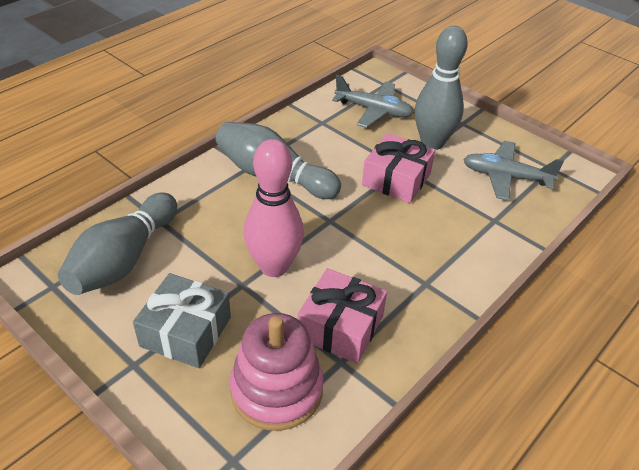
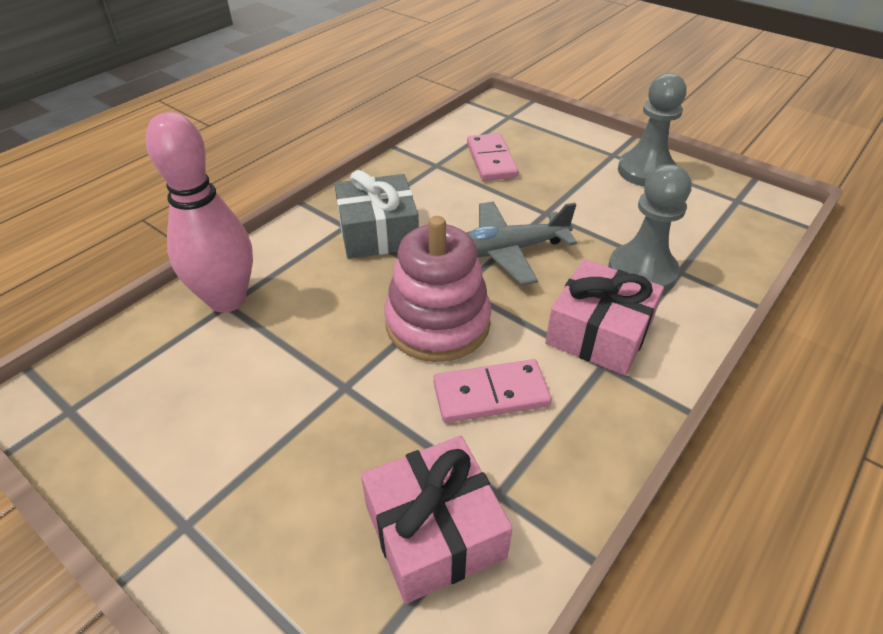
grey bowling pin: 3 -> 0
grey pawn: 0 -> 2
grey plane: 2 -> 1
pink domino: 0 -> 2

